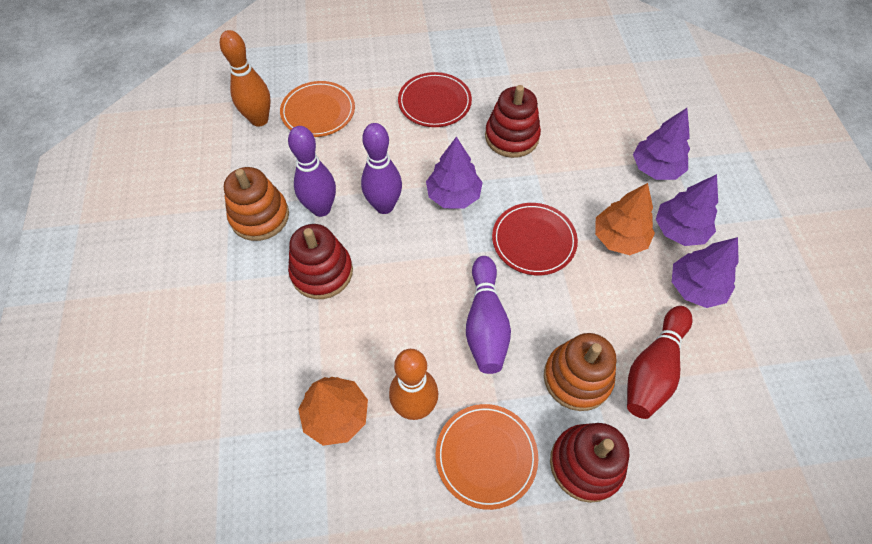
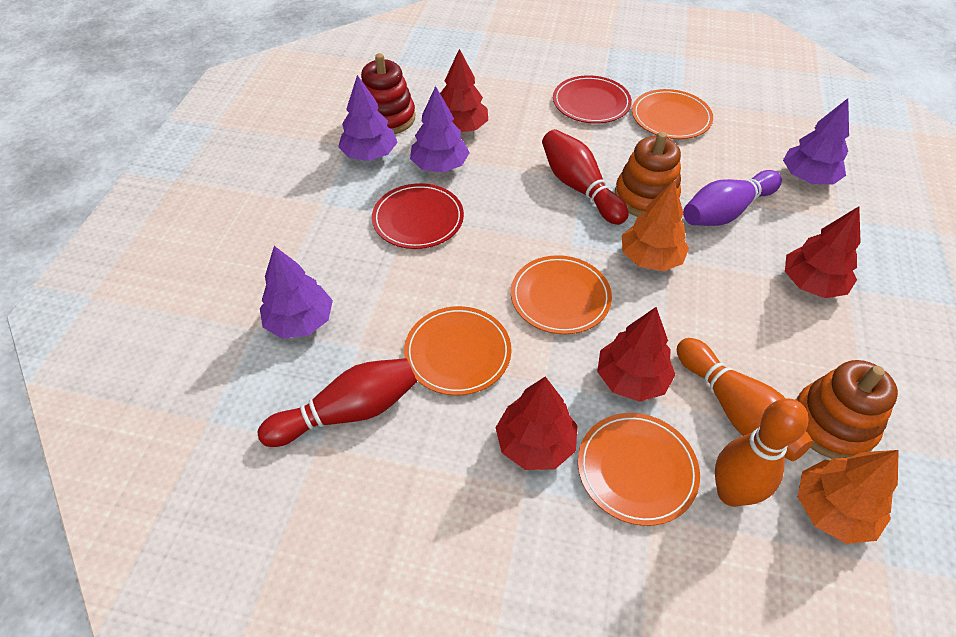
orange plate: 2 -> 4
purple bowling pin: 3 -> 1
red bowling pin: 1 -> 2
red stacking toy: 3 -> 1
red tree: 0 -> 4

